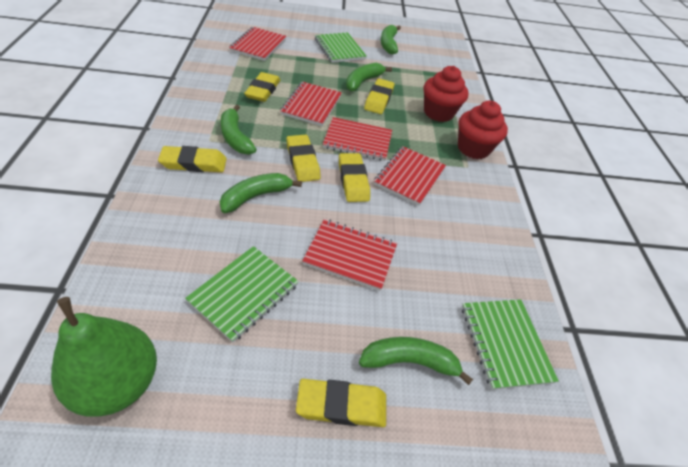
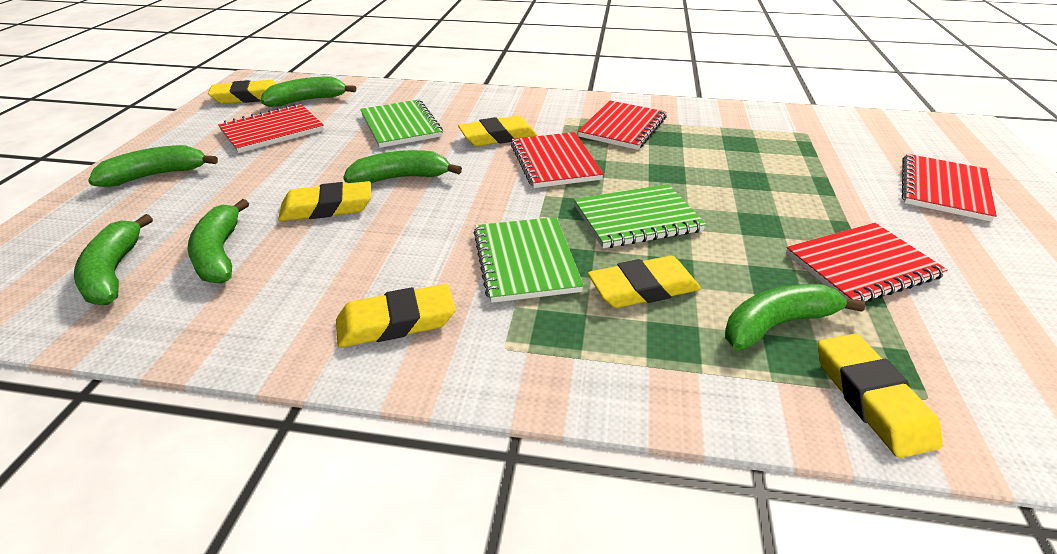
green banana: 5 -> 6
green pear: 1 -> 0
red cupcake: 2 -> 0

